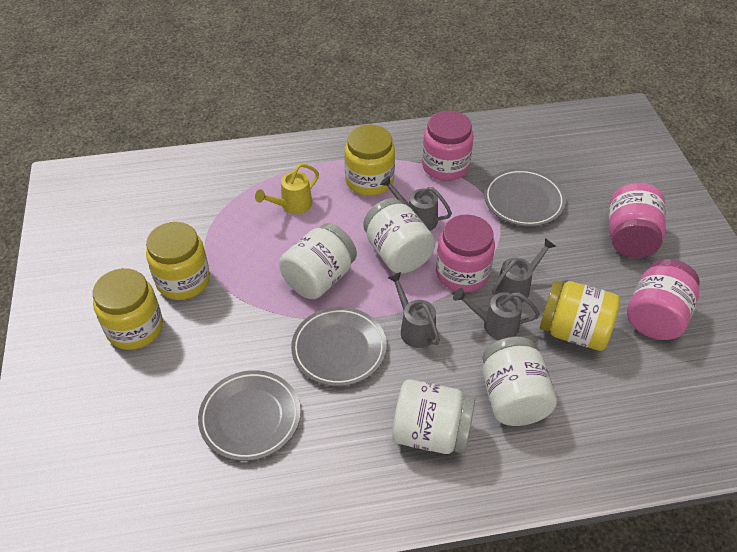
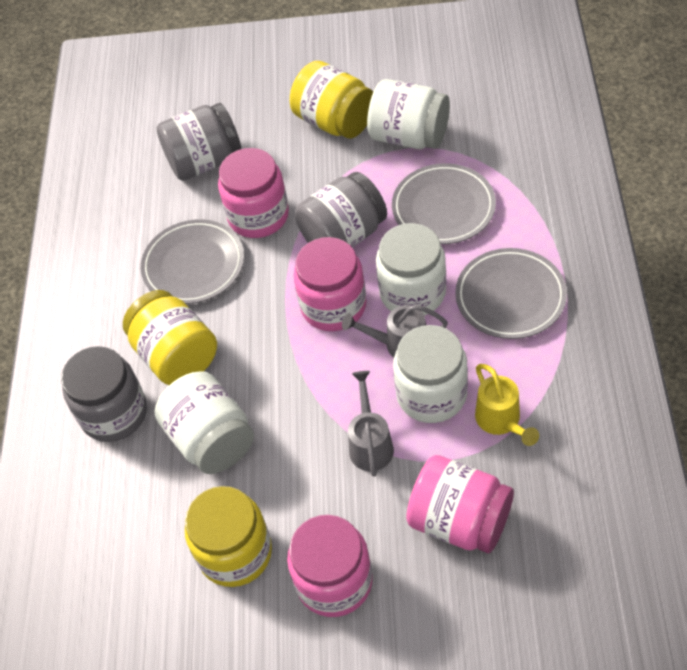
grey jar: 0 -> 3
grey watering can: 4 -> 2
yellow jar: 4 -> 3

